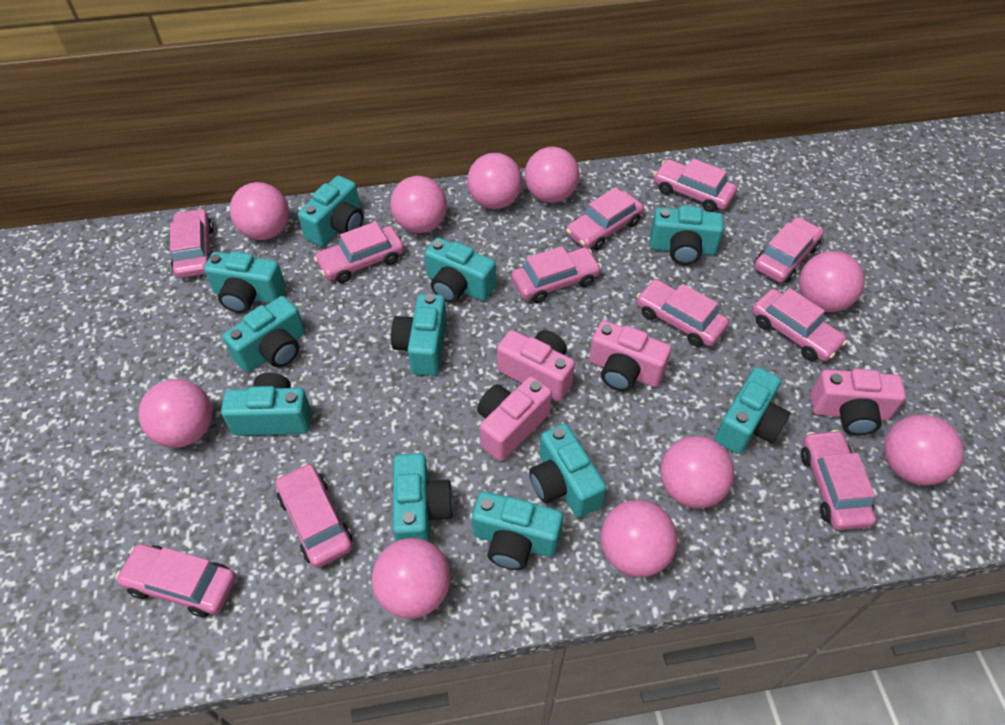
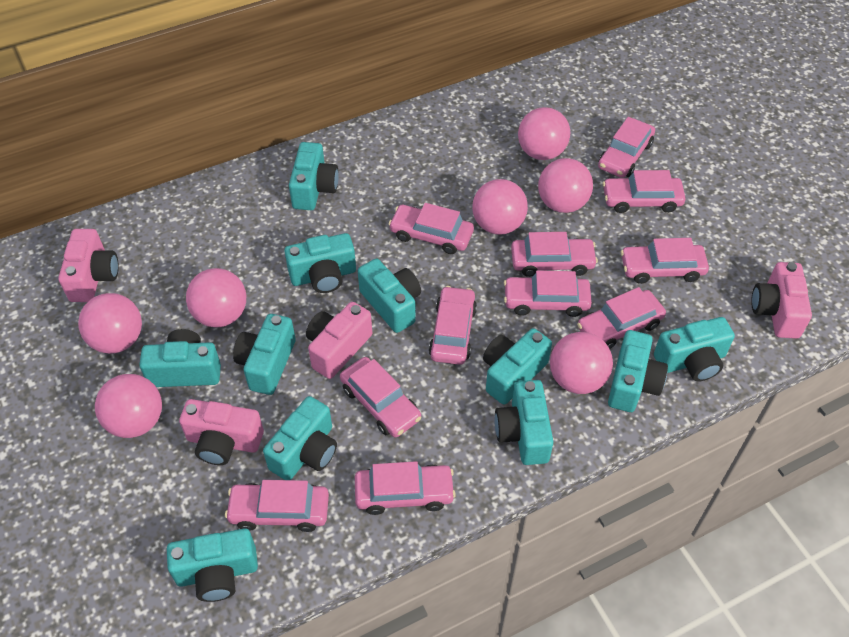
pink ball: 10 -> 7

